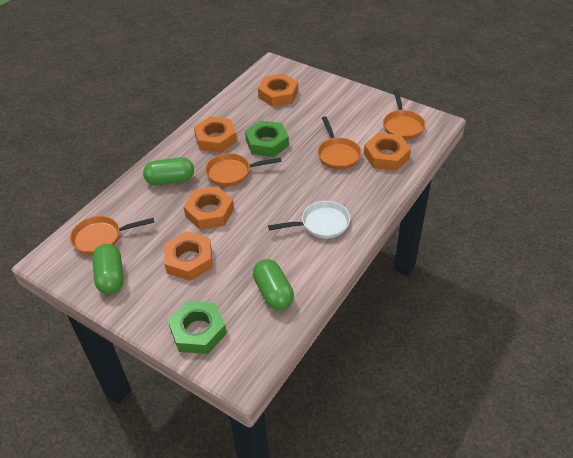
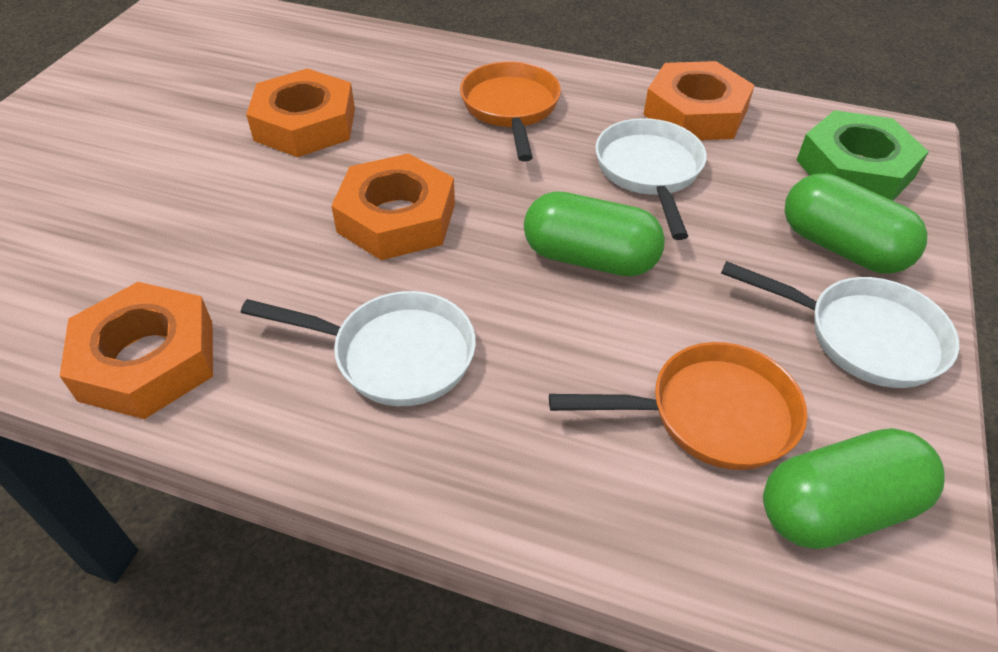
green nut: 2 -> 1
orange nut: 5 -> 4
orange pan: 4 -> 2
white pan: 1 -> 3

